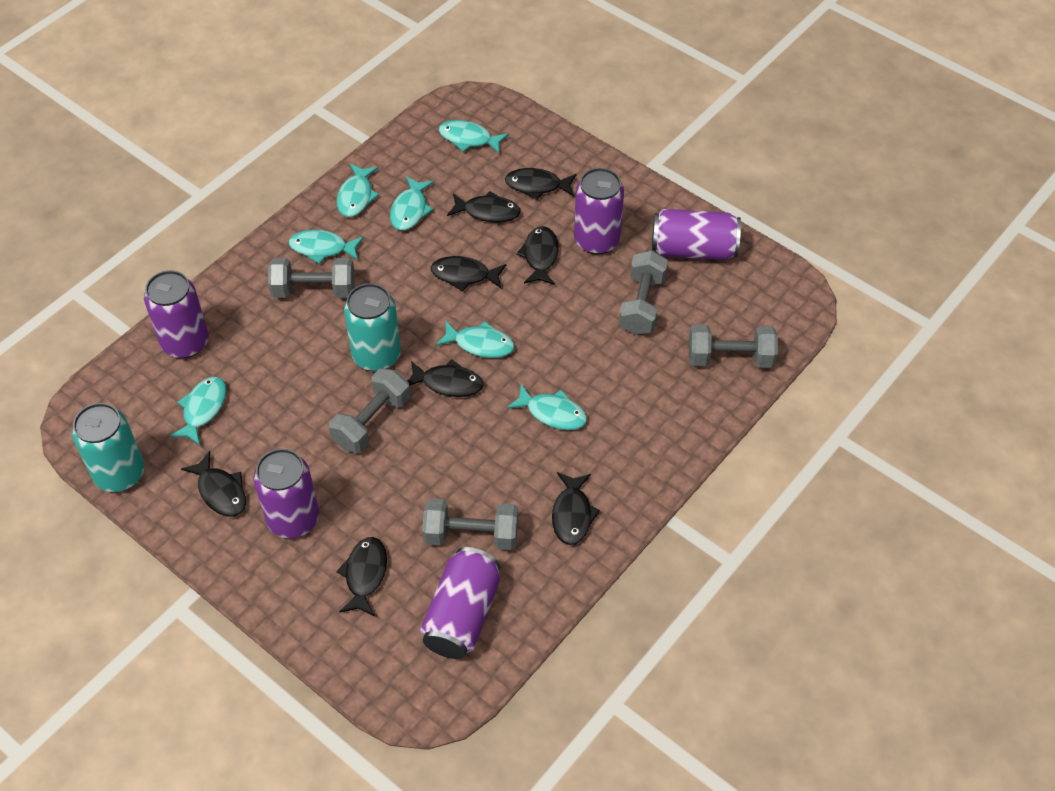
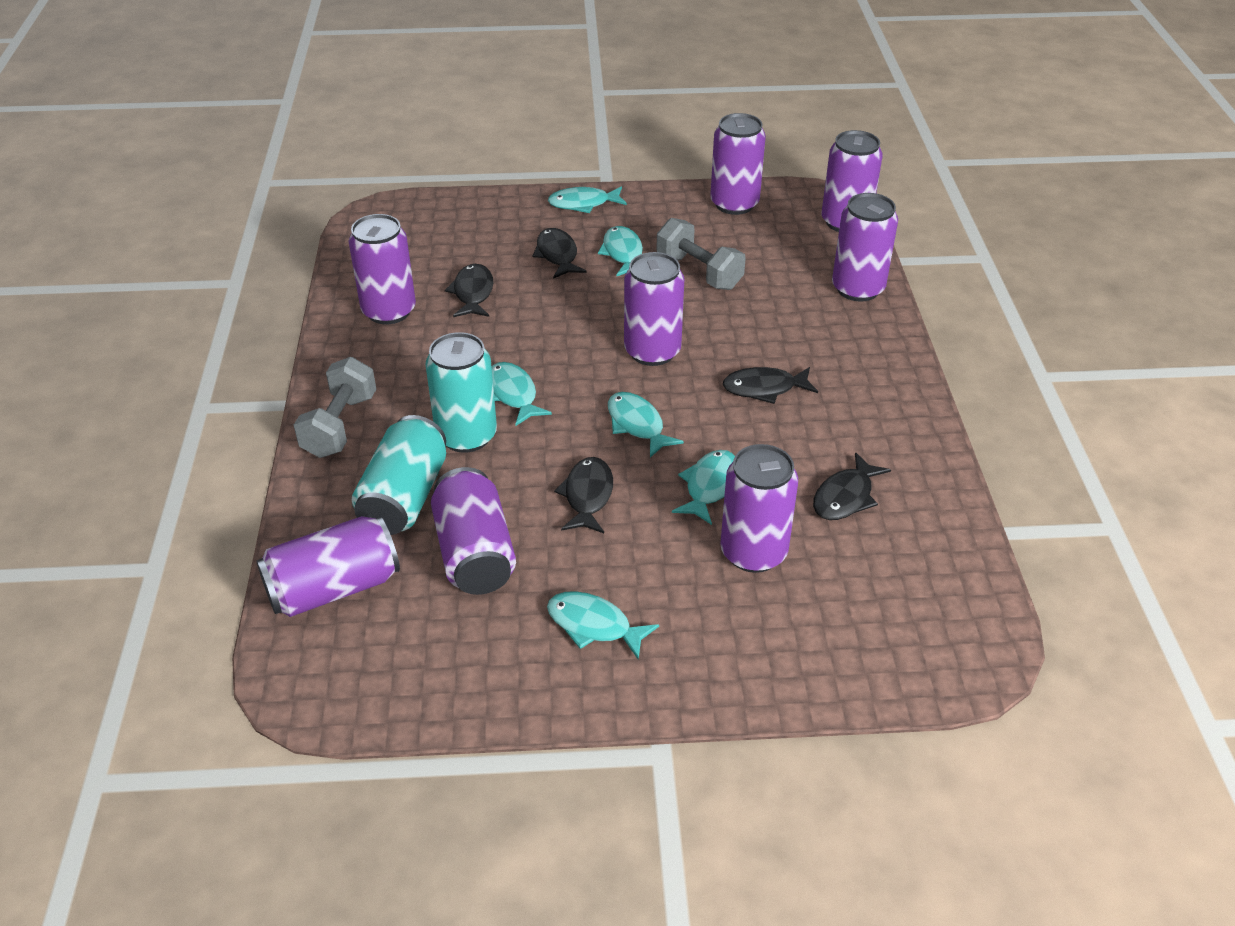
black fish: 8 -> 5
grey dumbbell: 5 -> 2
purple can: 5 -> 8
turquoise fish: 7 -> 6

